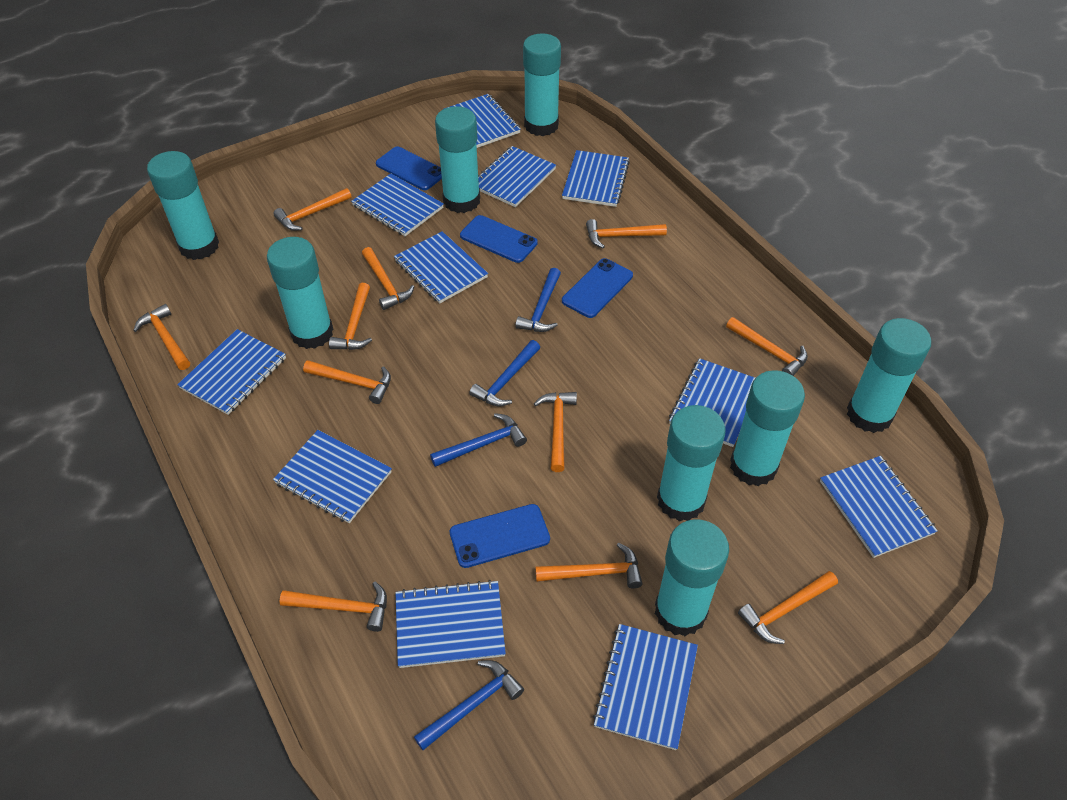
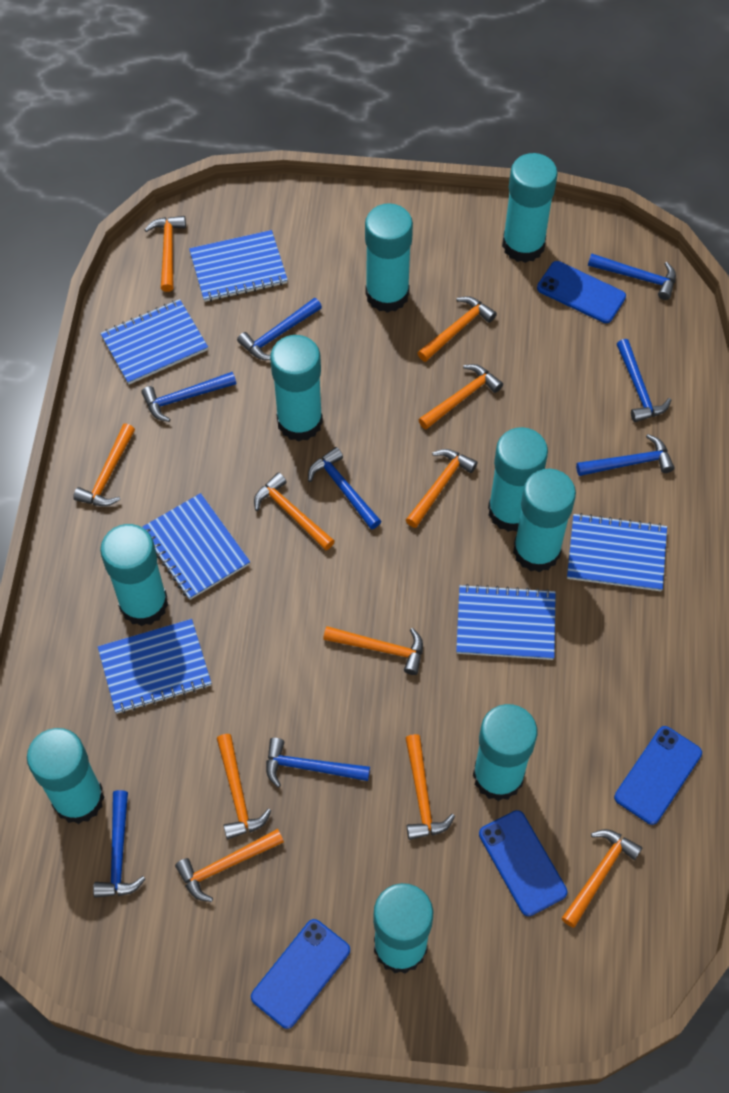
blue hammer: 4 -> 8
blue notebook: 11 -> 6
turquoise glue stick: 8 -> 9

